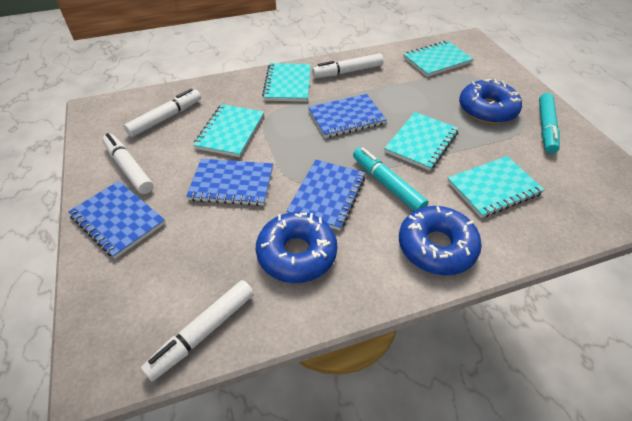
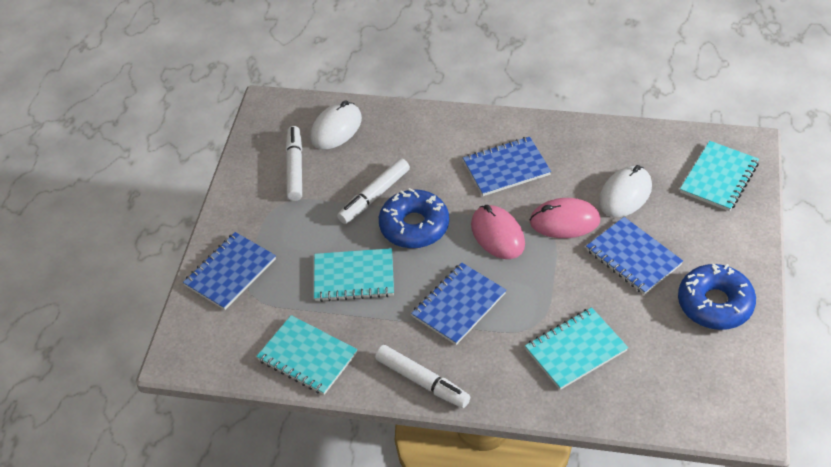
blue donut: 3 -> 2
pink mouse: 0 -> 2
turquoise marker: 2 -> 0
turquoise notebook: 5 -> 4
white marker: 4 -> 3
white mouse: 0 -> 2

